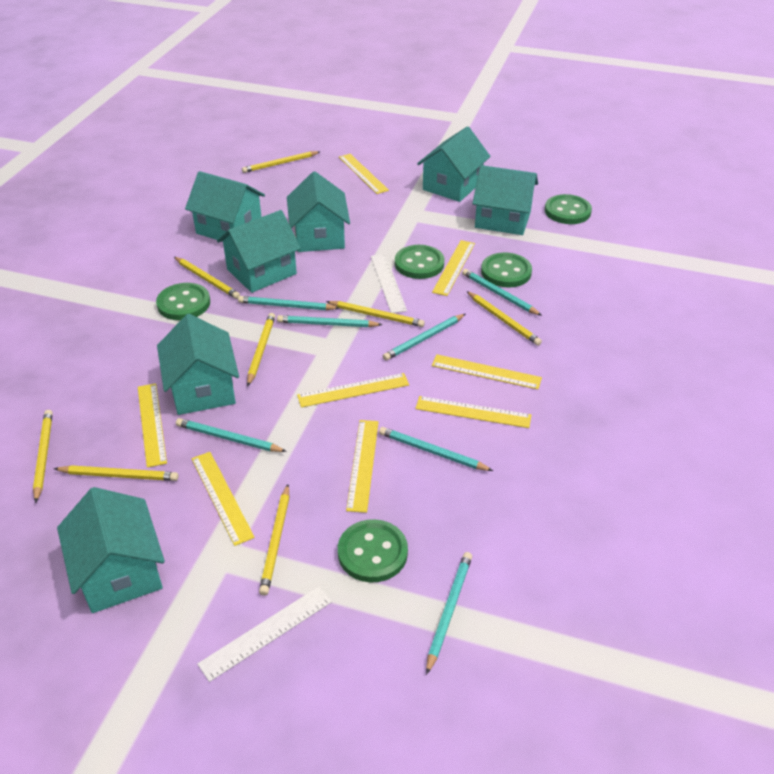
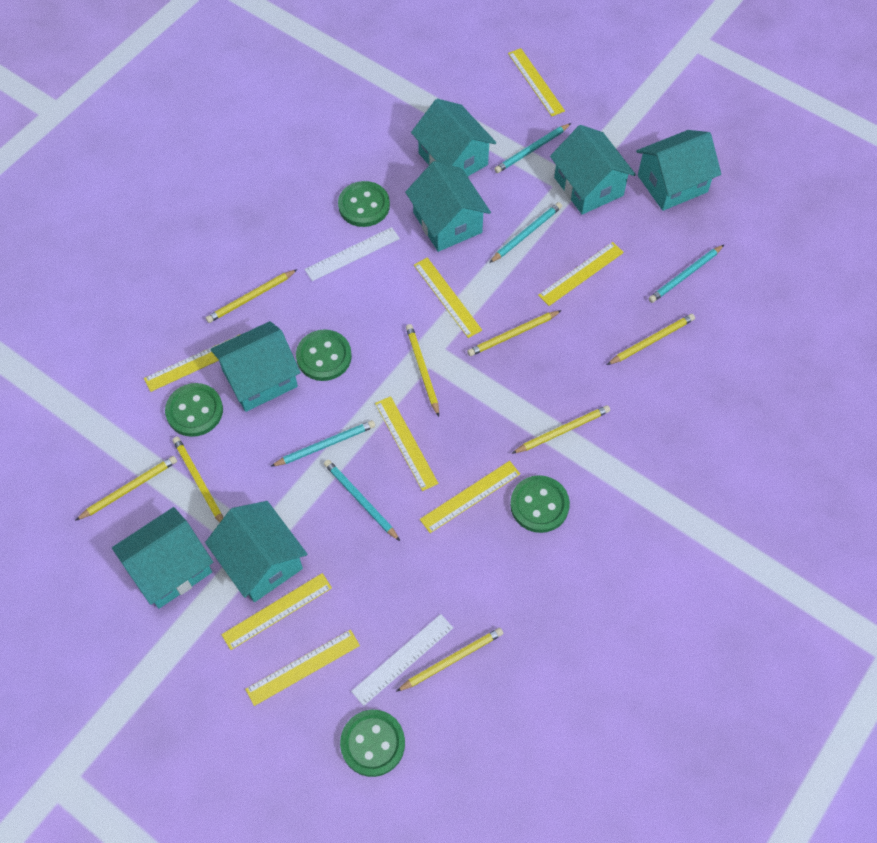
turquoise pencil: 7 -> 5

